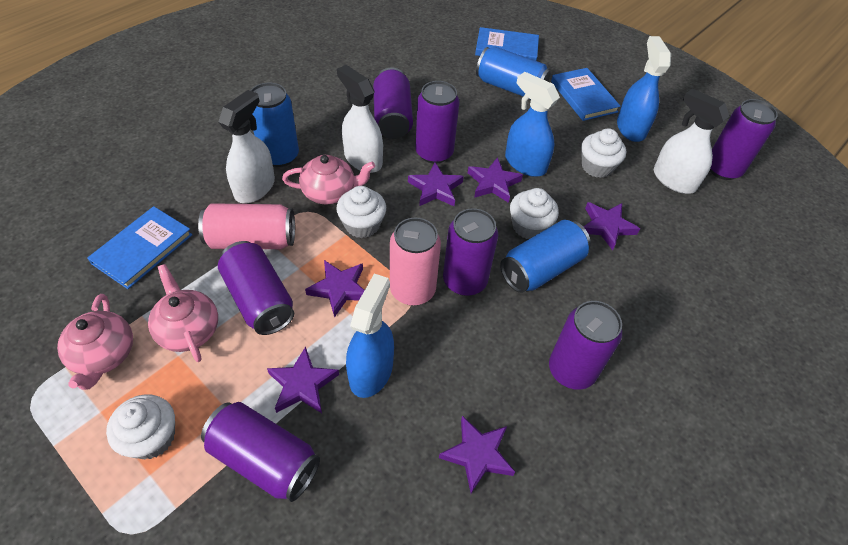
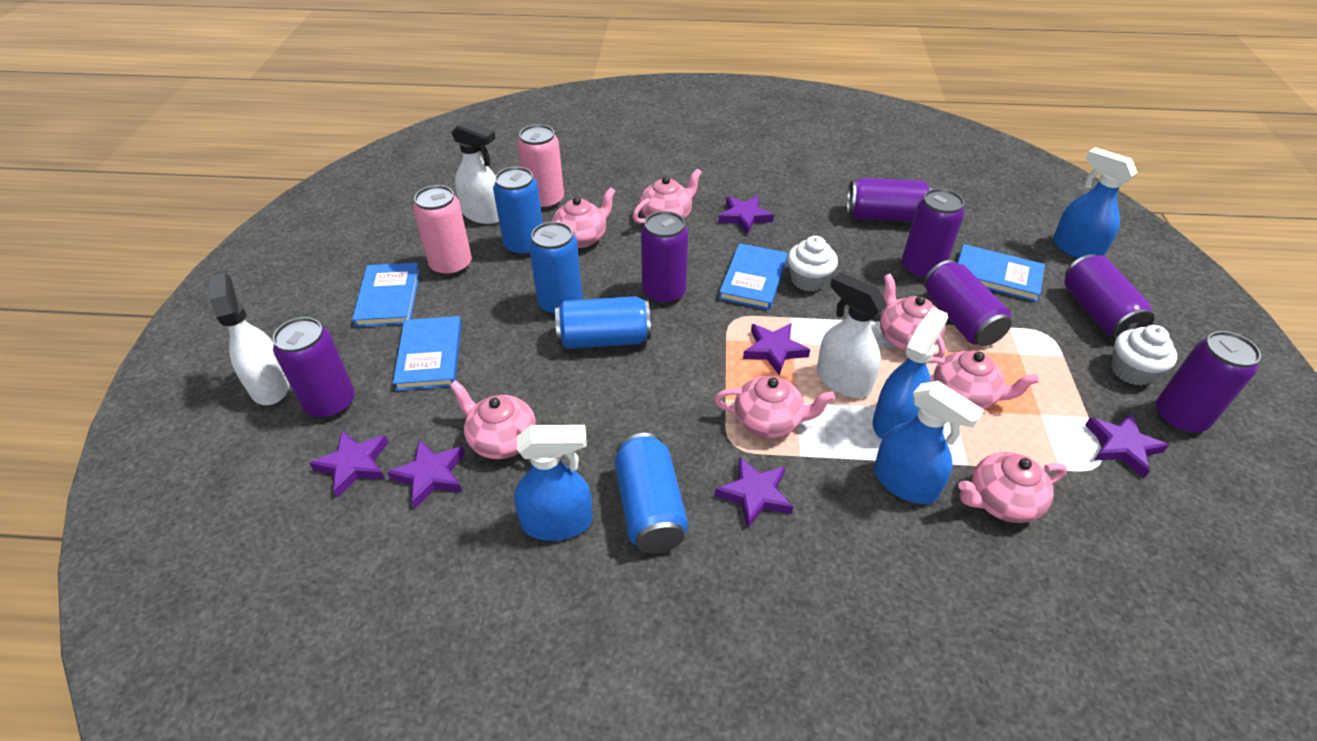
blue book: 3 -> 4
blue can: 3 -> 4
blue spray bottle: 3 -> 4
pink teapot: 3 -> 7
white cupcake: 4 -> 2

